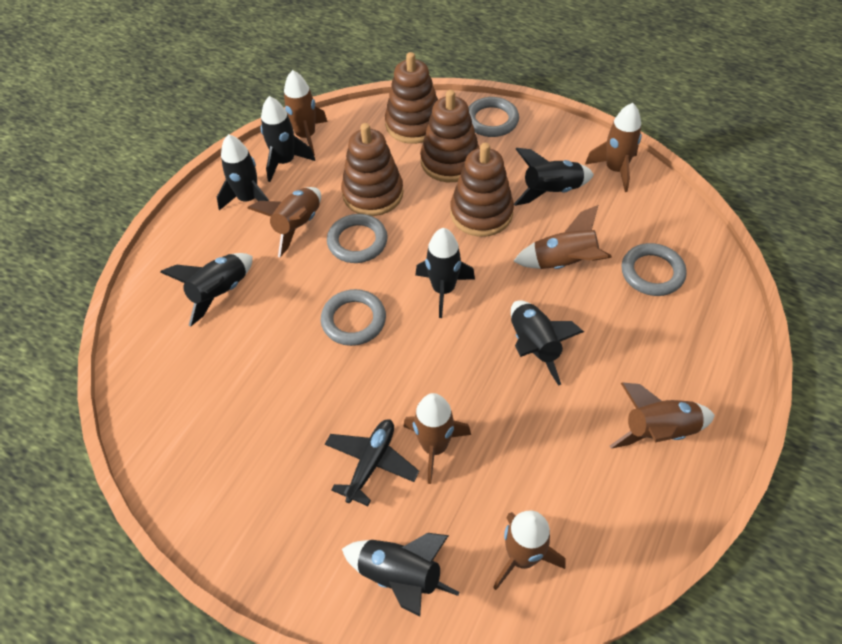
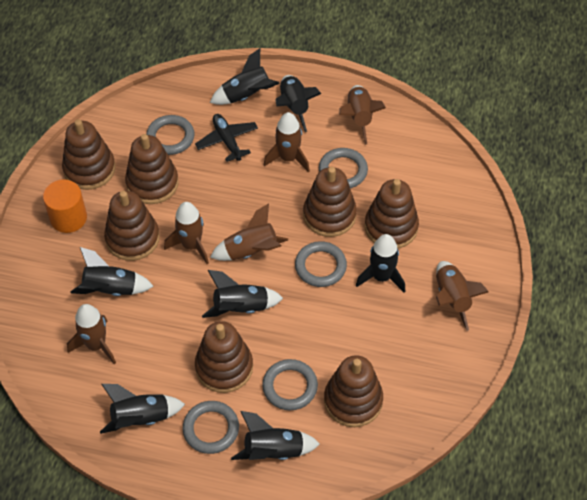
brown rocket: 7 -> 6
brown stacking toy: 4 -> 7
grey ring: 4 -> 5
orange cylinder: 0 -> 1

